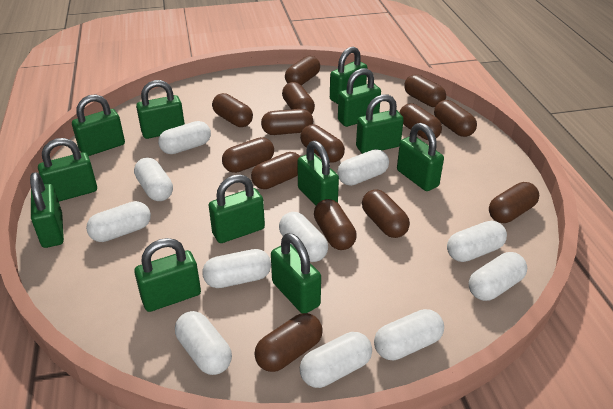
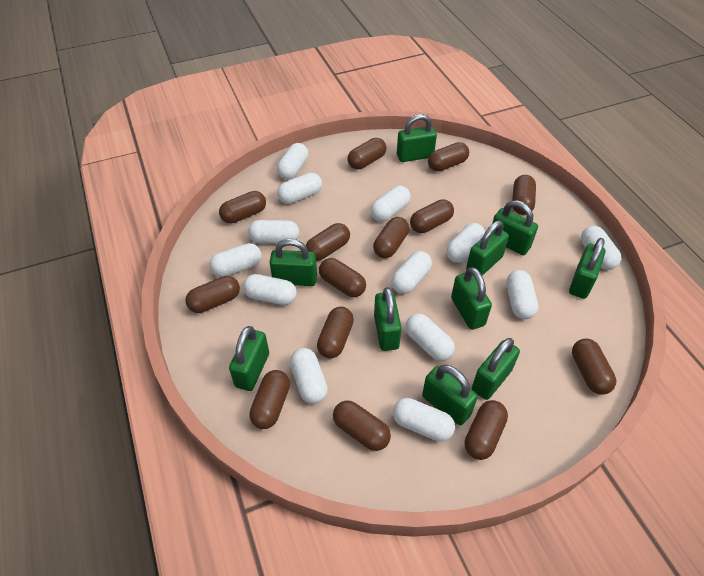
green padlock: 12 -> 10
white capsule: 11 -> 13

